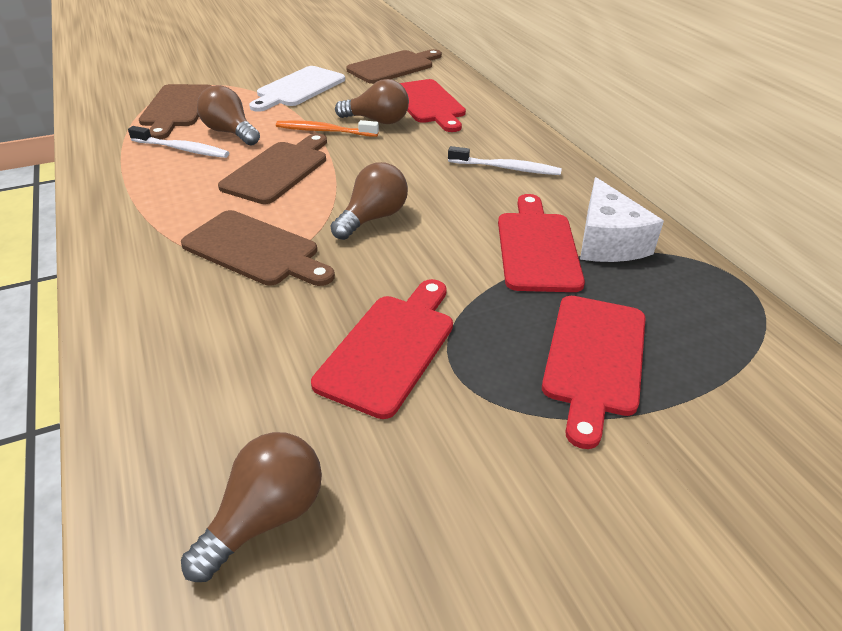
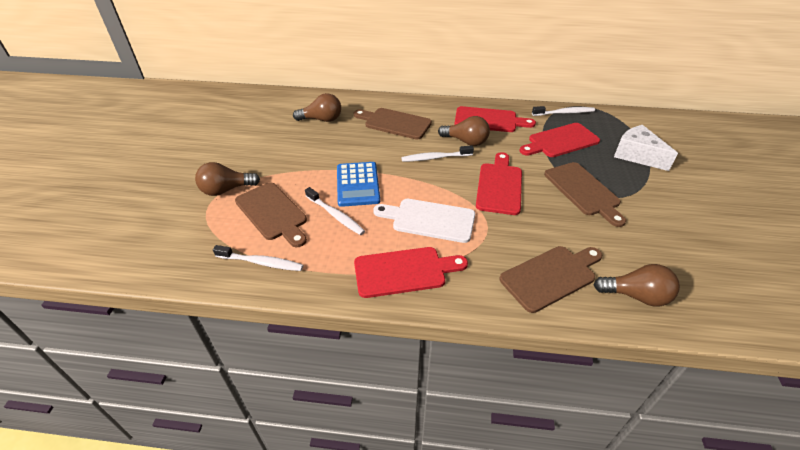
blue calculator: 0 -> 1
orange toothbrush: 1 -> 0
white toothbrush: 2 -> 4

